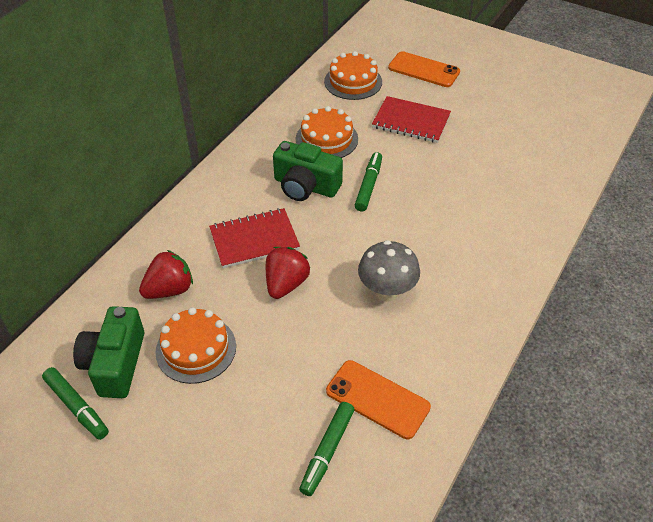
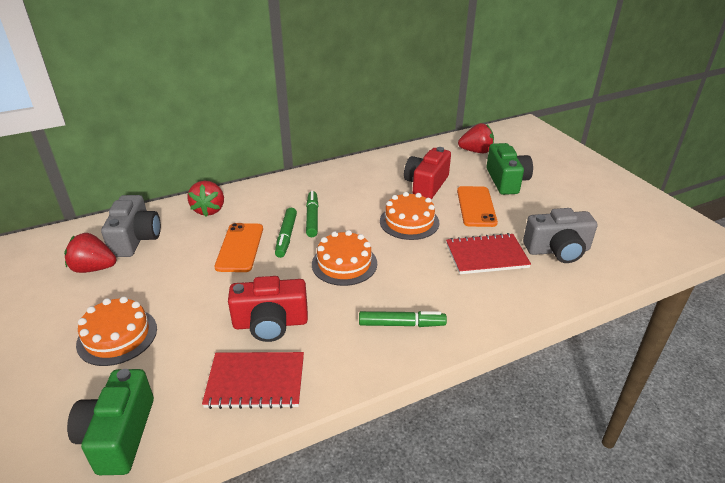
grey camera: 0 -> 2
grey mushroom: 1 -> 0
red camera: 0 -> 2
red strawberry: 2 -> 3

